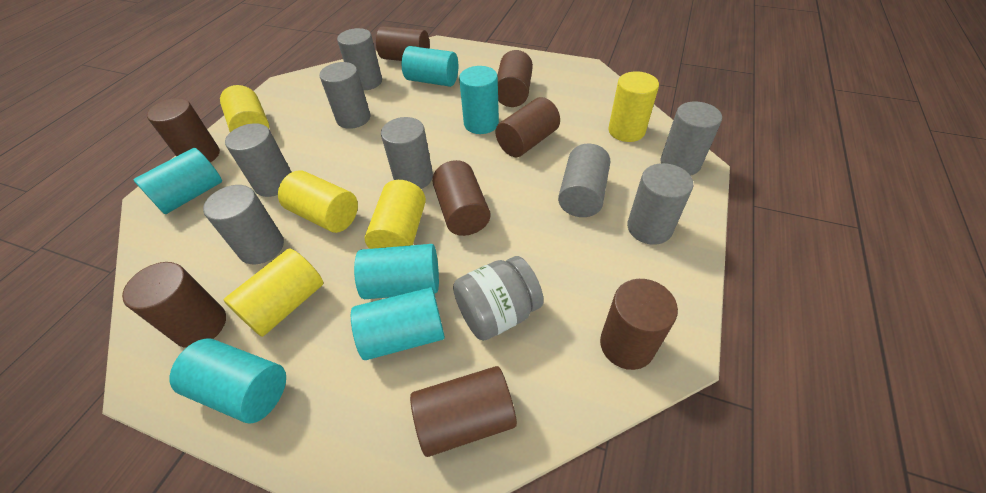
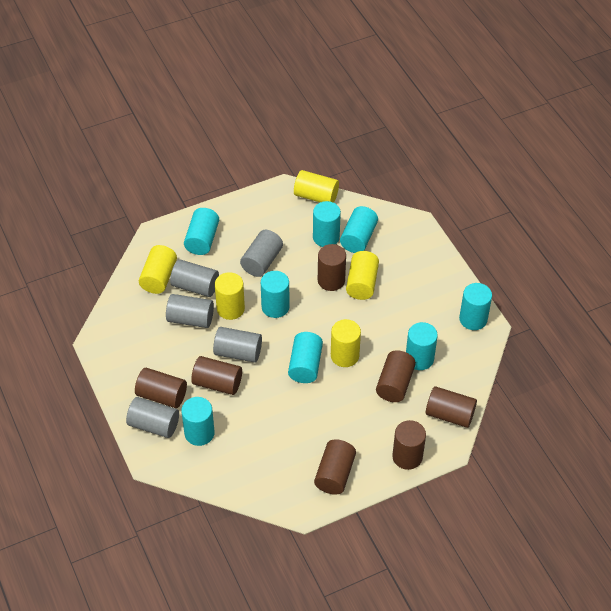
brown cylinder: 8 -> 7
grey cylinder: 8 -> 5
grey jar: 1 -> 0
turquoise cylinder: 6 -> 8

